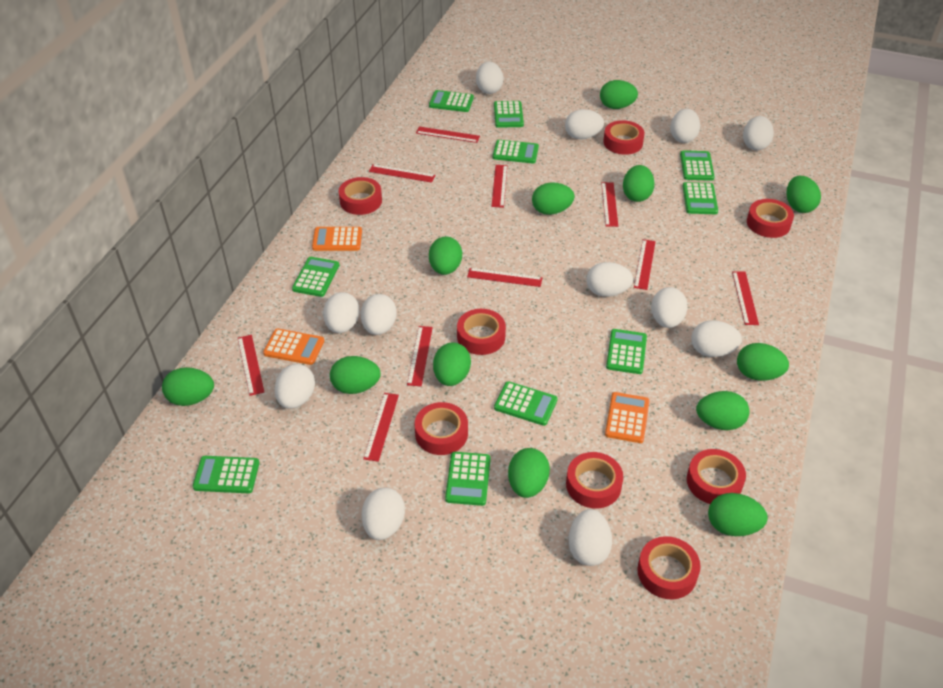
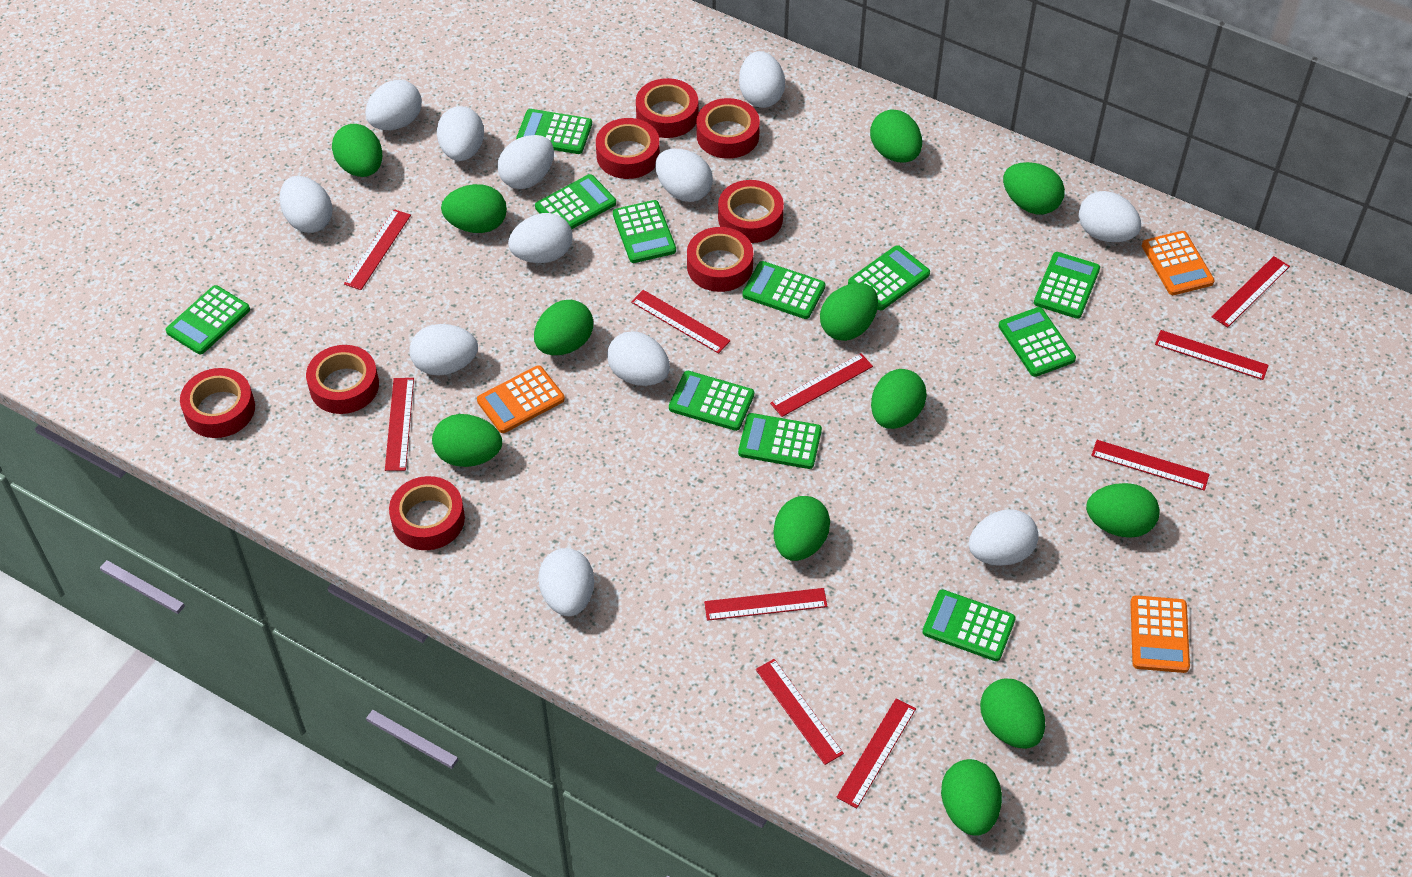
green calculator: 10 -> 11

